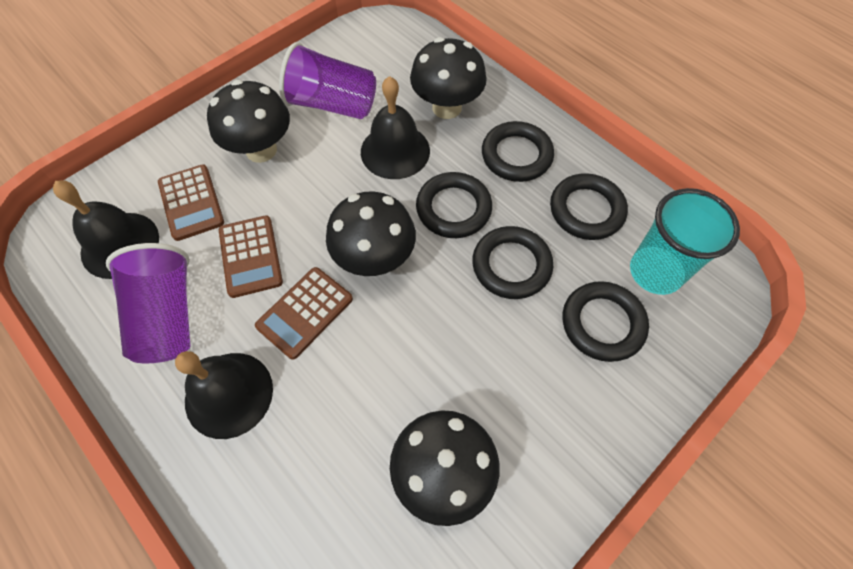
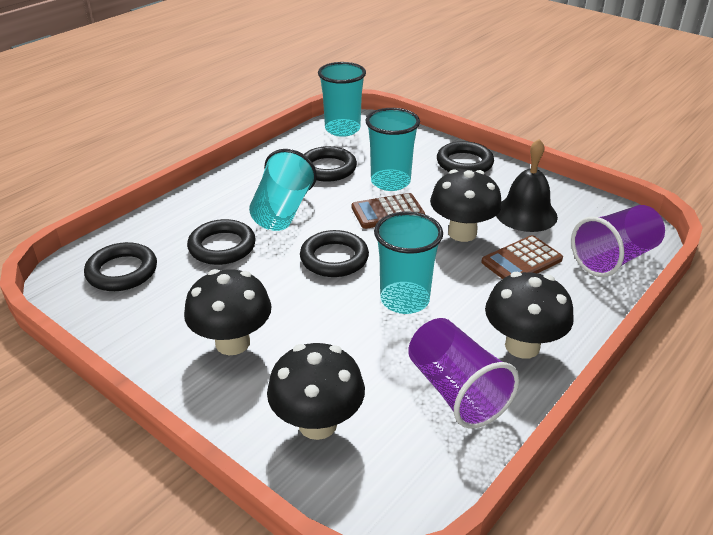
black bell: 3 -> 1
brown calculator: 3 -> 2
turquoise cup: 1 -> 4

